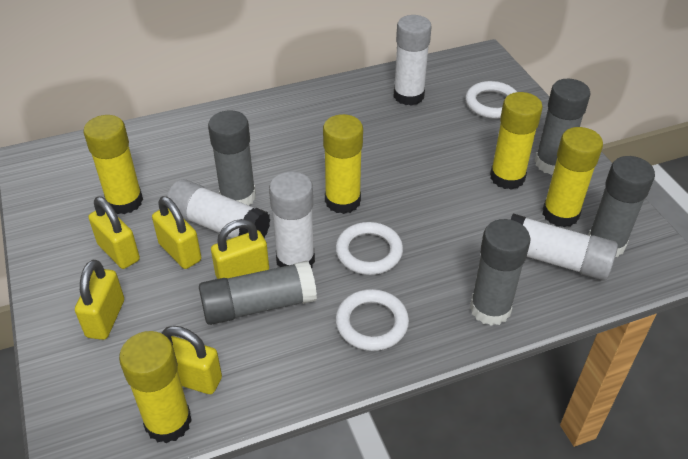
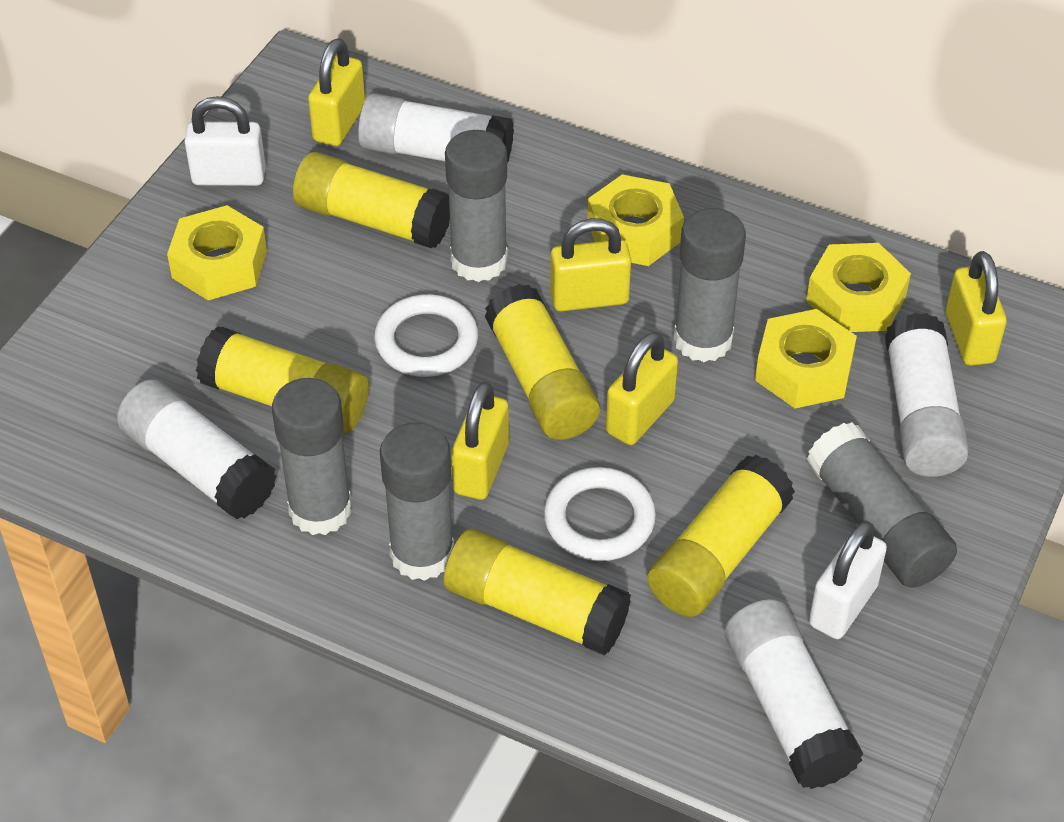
white padlock: 0 -> 2
white ring: 3 -> 2
yellow nut: 0 -> 4

